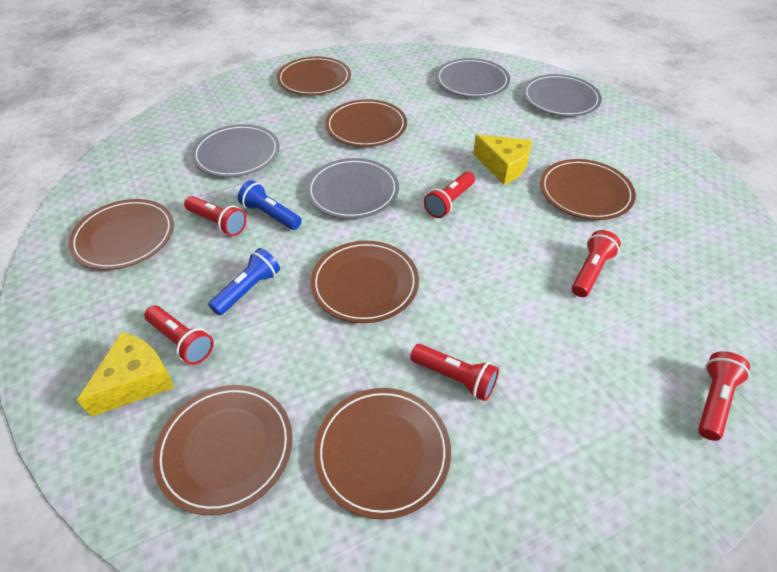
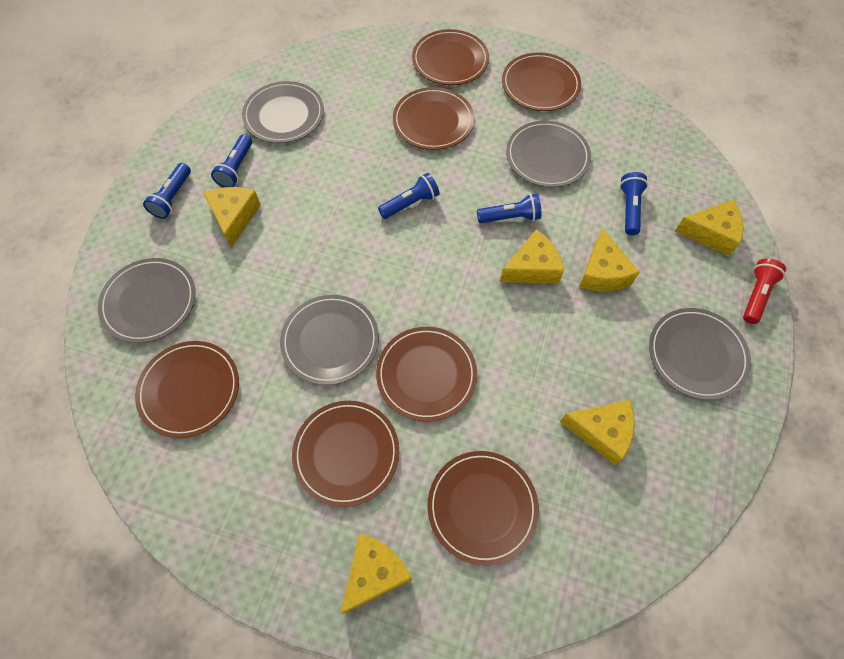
blue flashlight: 2 -> 5
grey plate: 4 -> 5
red flashlight: 6 -> 1
yellow cheese: 2 -> 6

